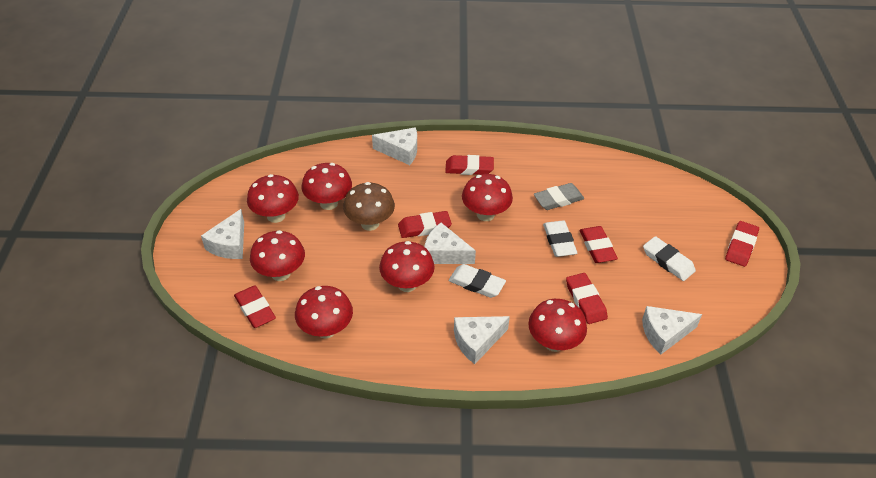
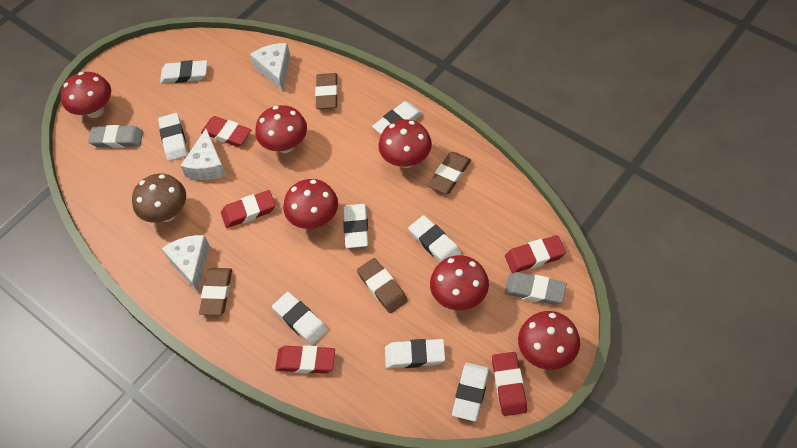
brown eraser: 0 -> 4
grey eraser: 1 -> 2
red eraser: 6 -> 5
red mushroom: 7 -> 6
white cheese: 5 -> 3
white eraser: 3 -> 8

